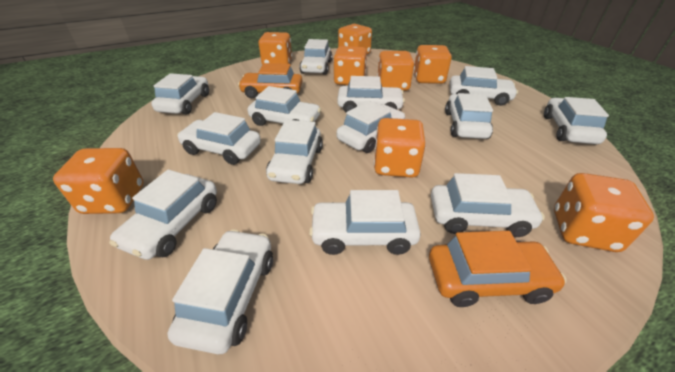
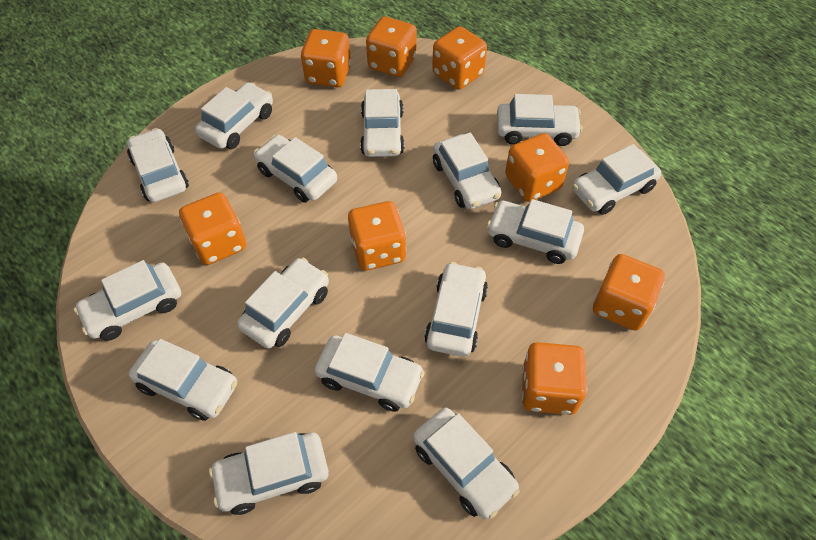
orange car: 2 -> 0
white car: 14 -> 15

